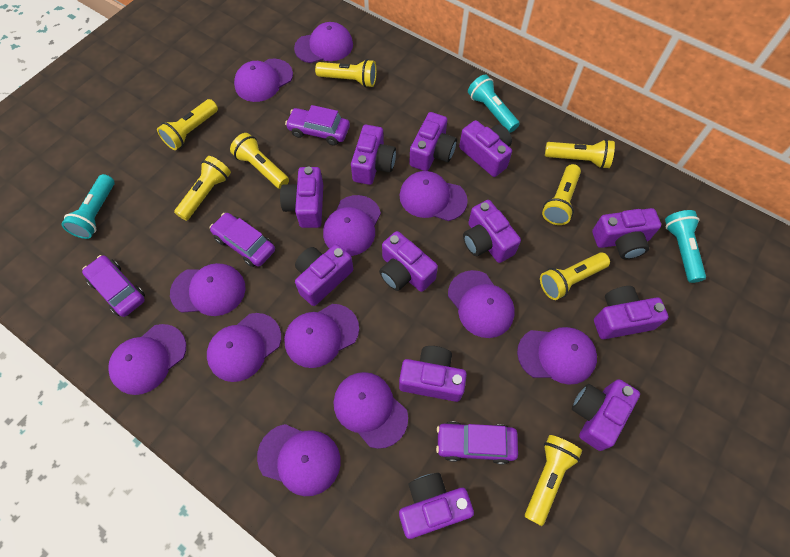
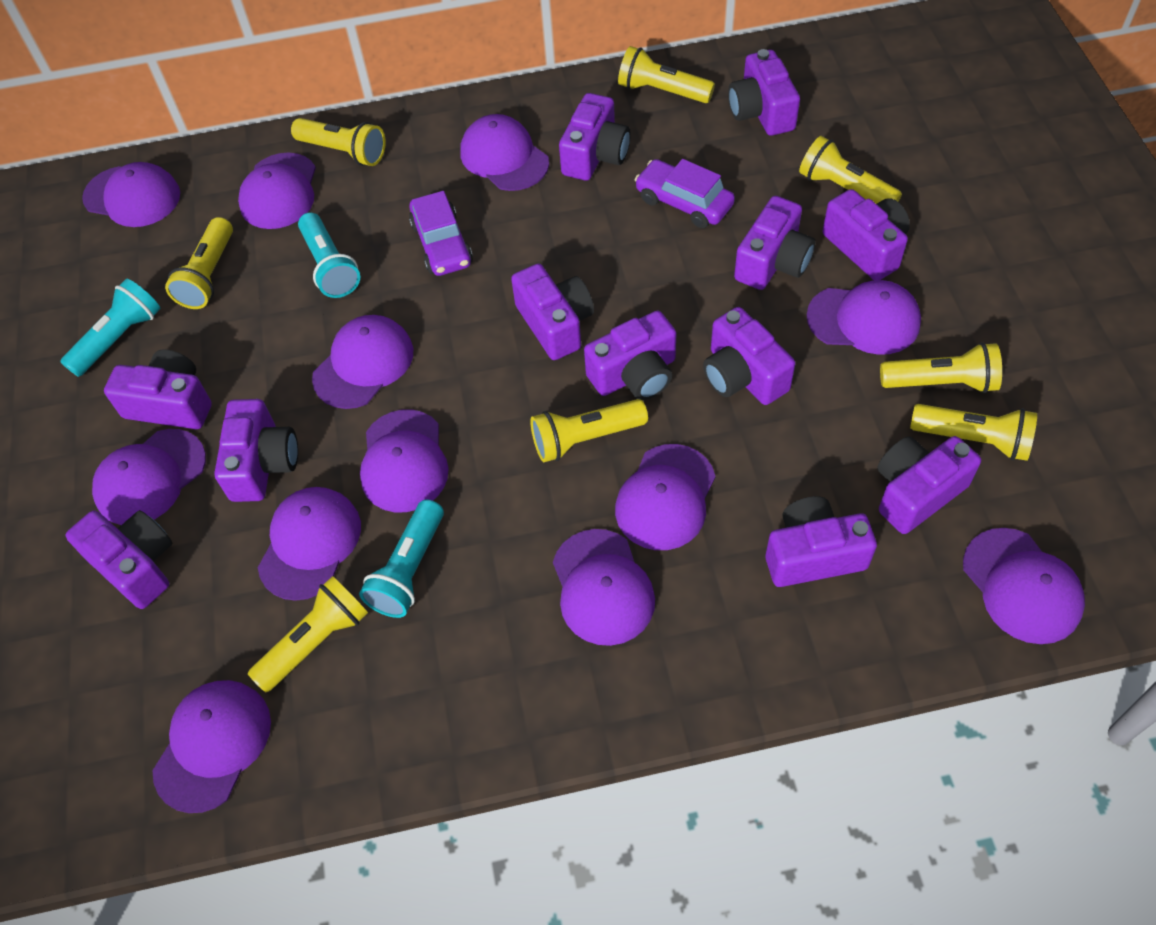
purple car: 4 -> 2

